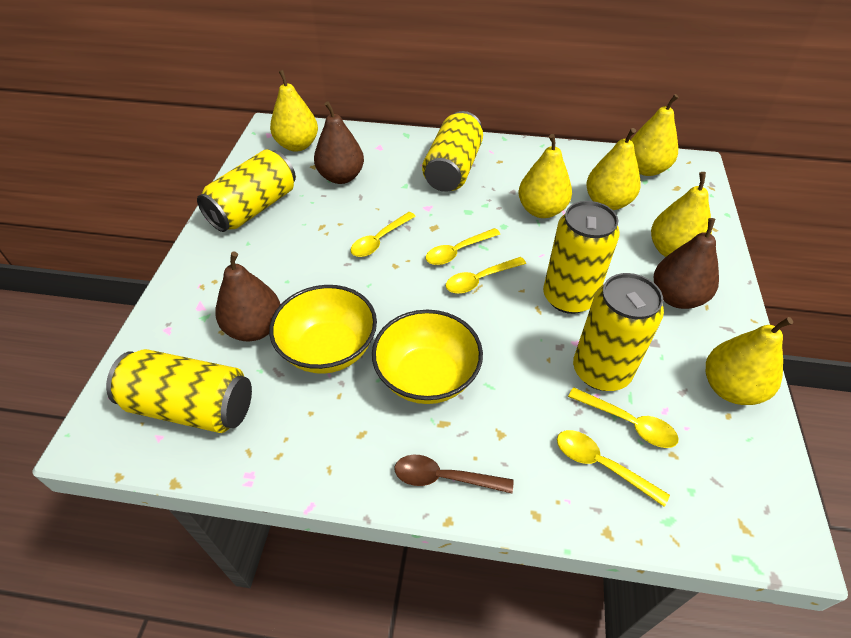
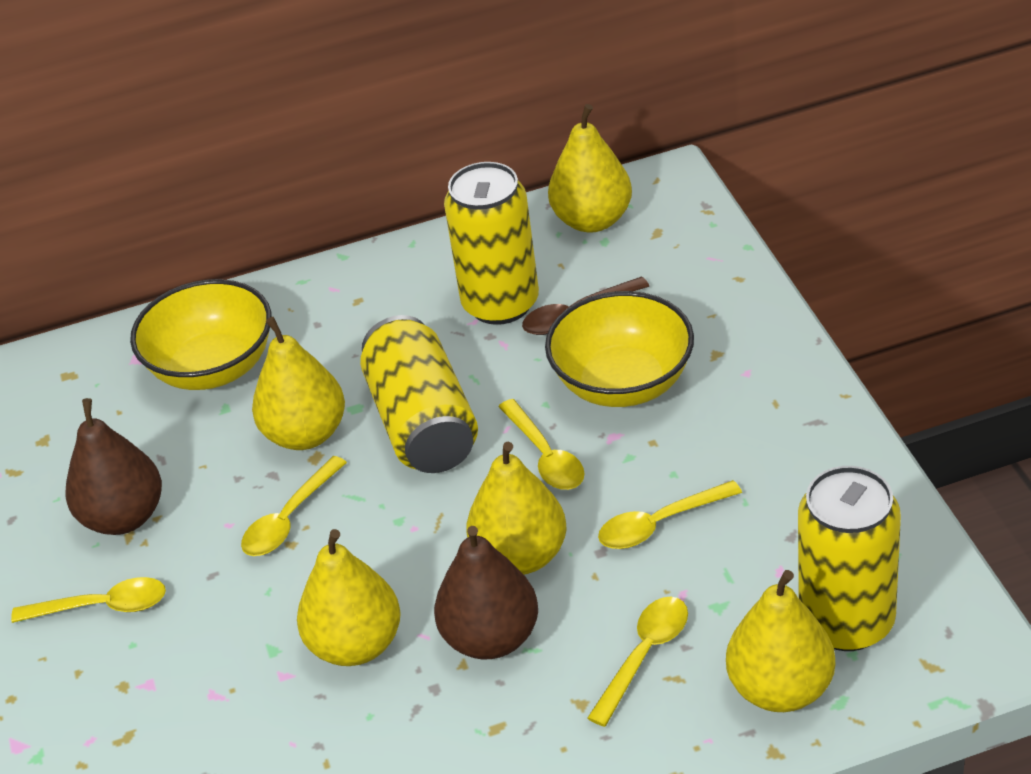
brown pear: 3 -> 2
yellow can: 5 -> 3
yellow pear: 6 -> 5

